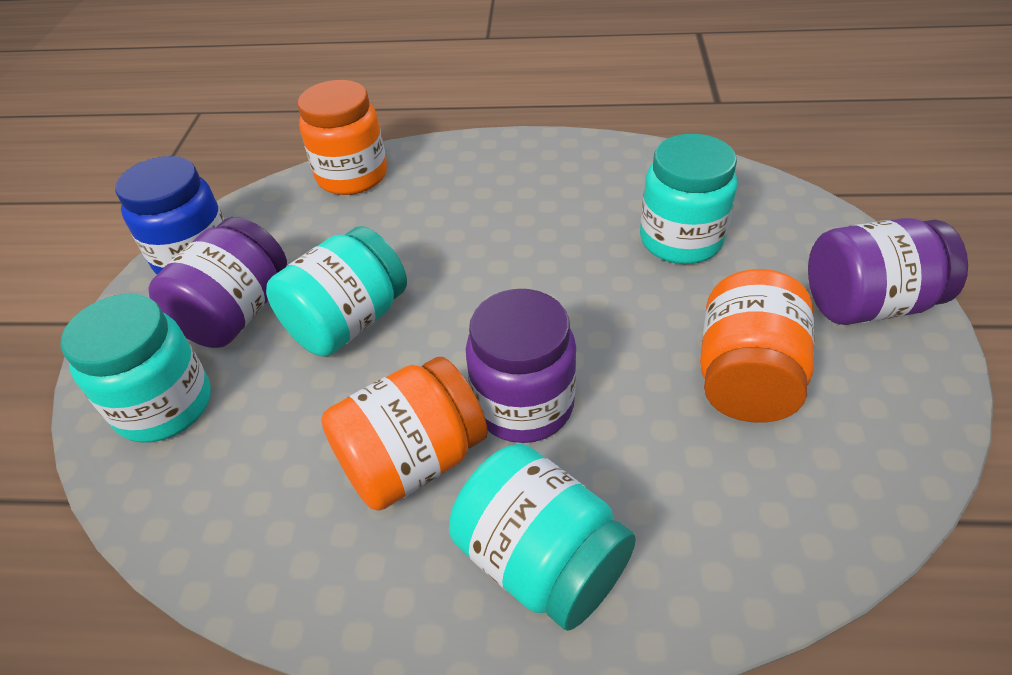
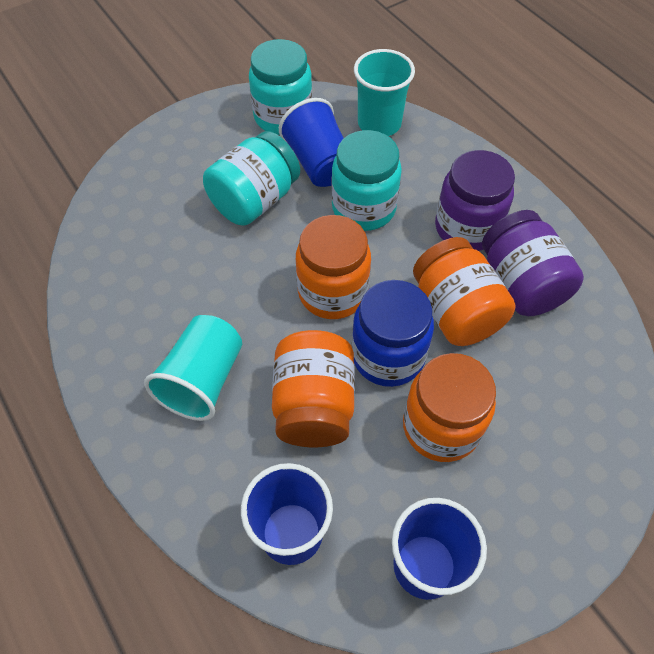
blue cup: 0 -> 3
orange jar: 3 -> 4
purple jar: 3 -> 2
turquoise cup: 0 -> 2
turquoise jar: 4 -> 3

